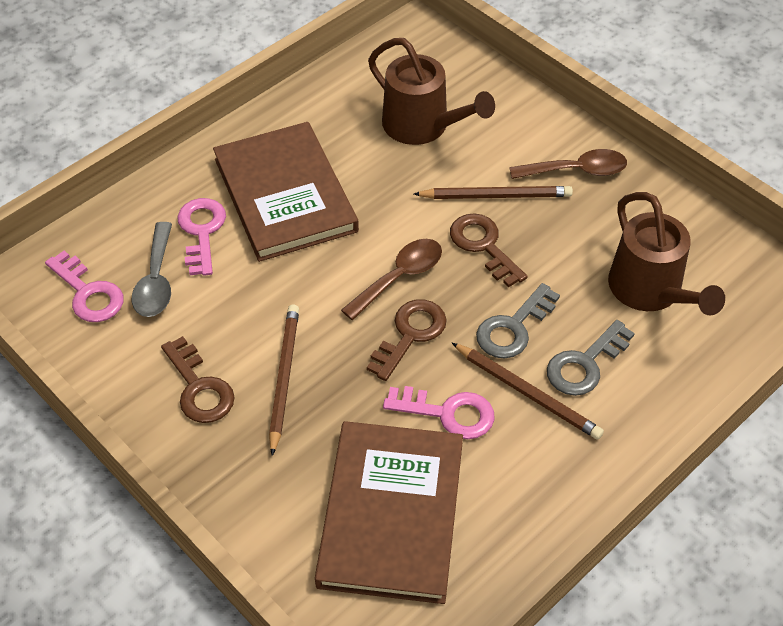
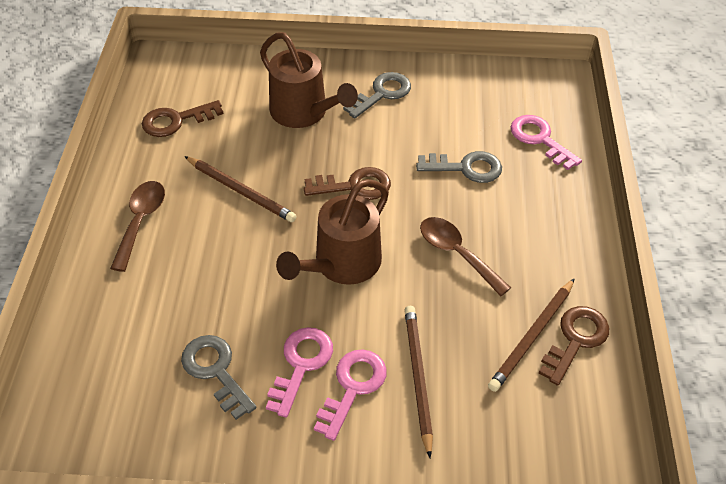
brown book: 2 -> 0
grey key: 2 -> 3
grey spoon: 1 -> 0

